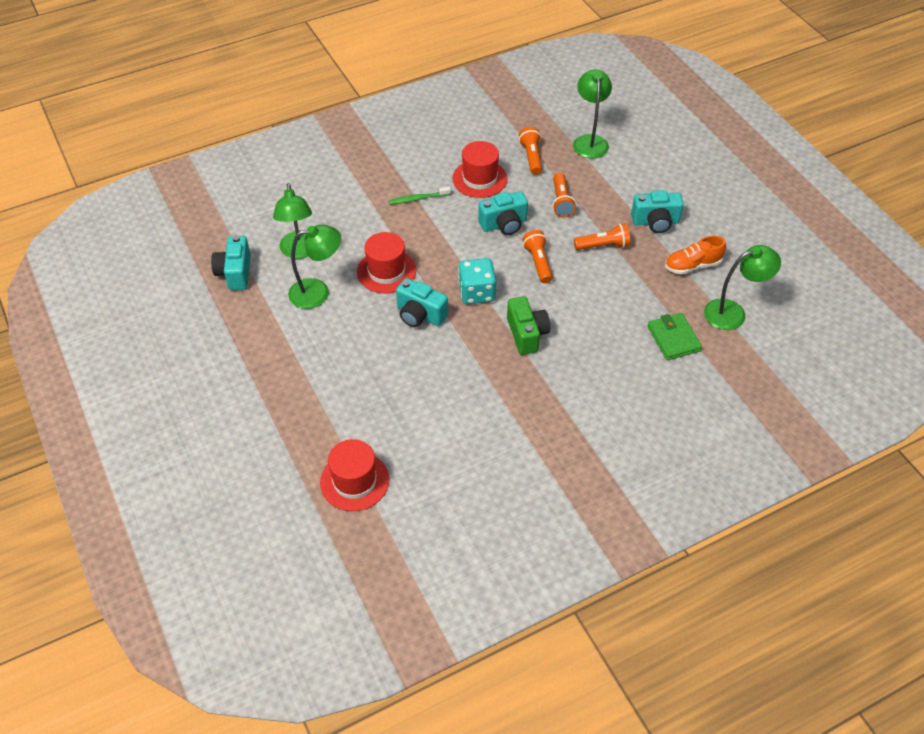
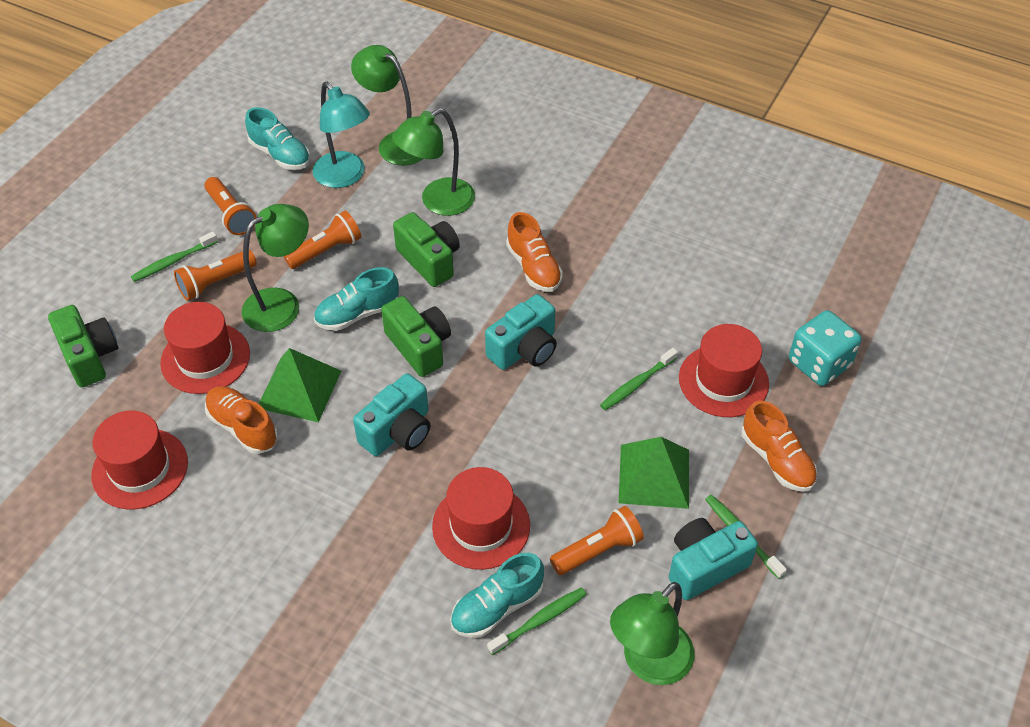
green camera: 1 -> 3
green pyramid: 0 -> 2
green toothbrush: 1 -> 4
green wallet: 1 -> 0
orange shoe: 1 -> 3
red hat: 3 -> 4
turquoise camera: 4 -> 3
turquoise lamp: 0 -> 1
turquoise shoe: 0 -> 3

